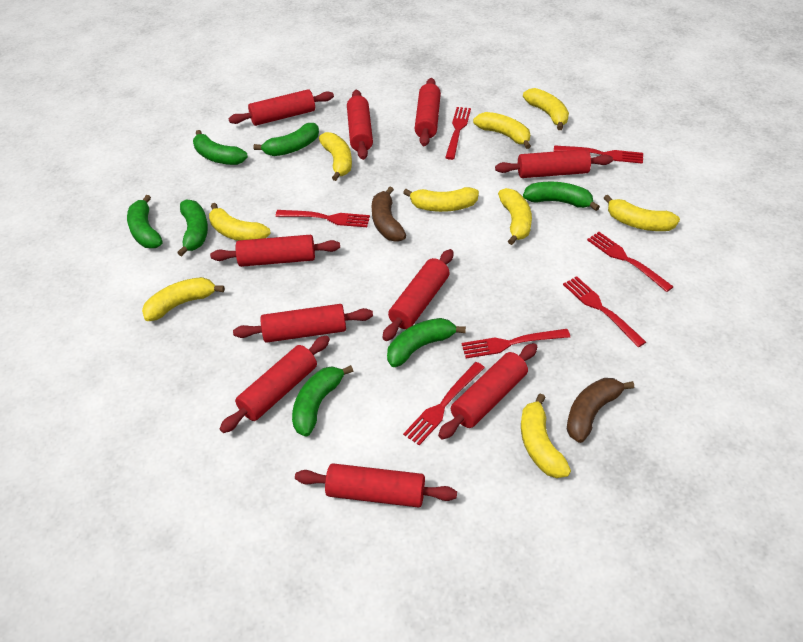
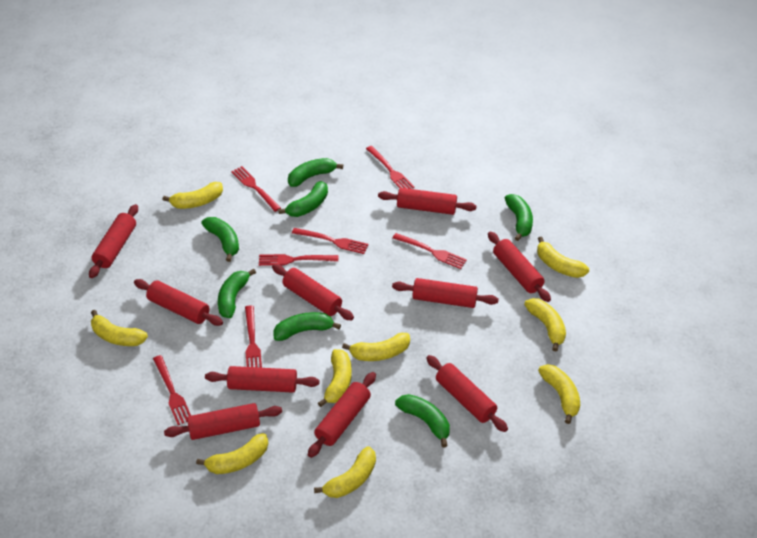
brown banana: 2 -> 0

